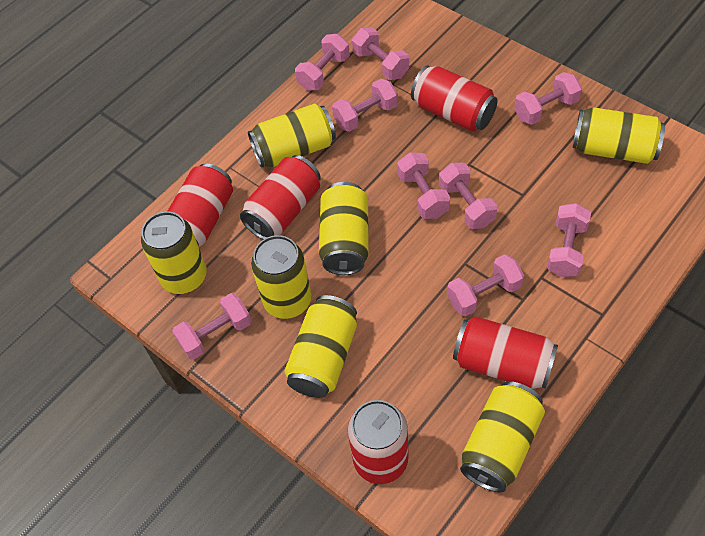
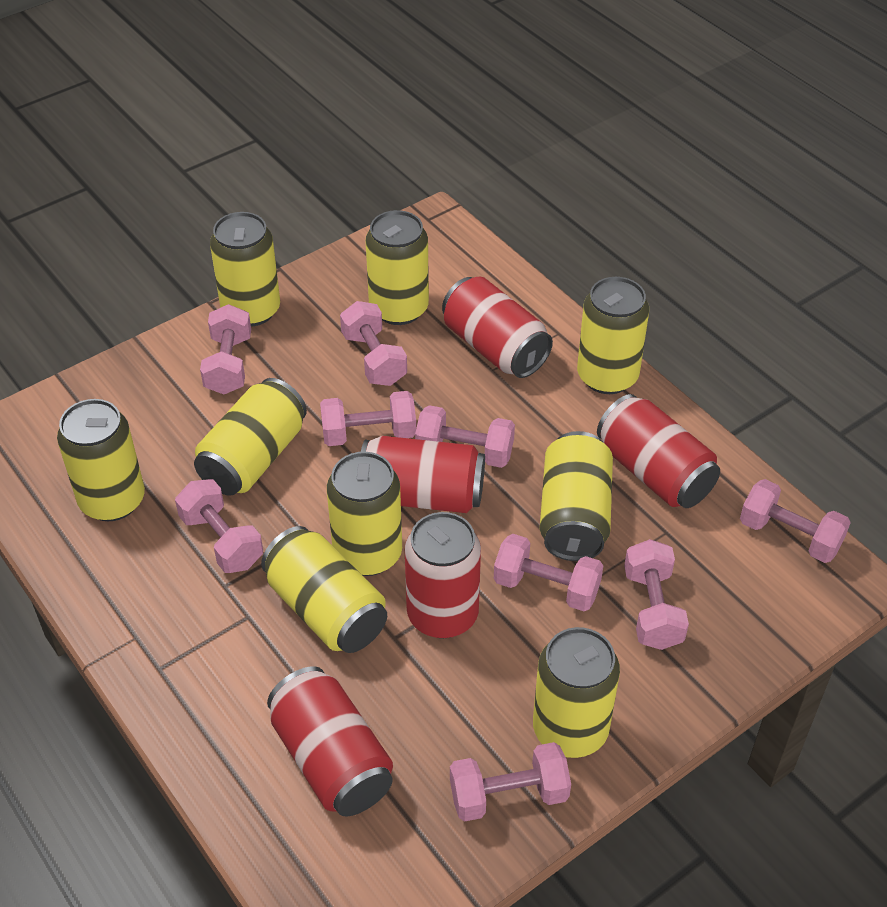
yellow can: 7 -> 9

